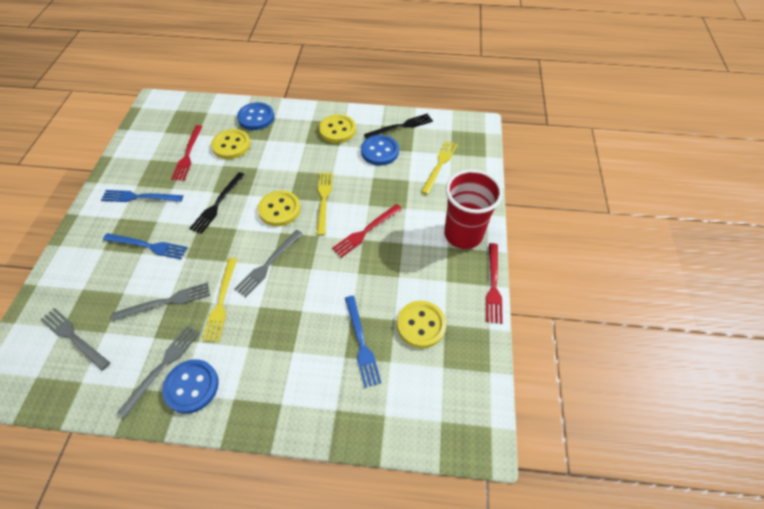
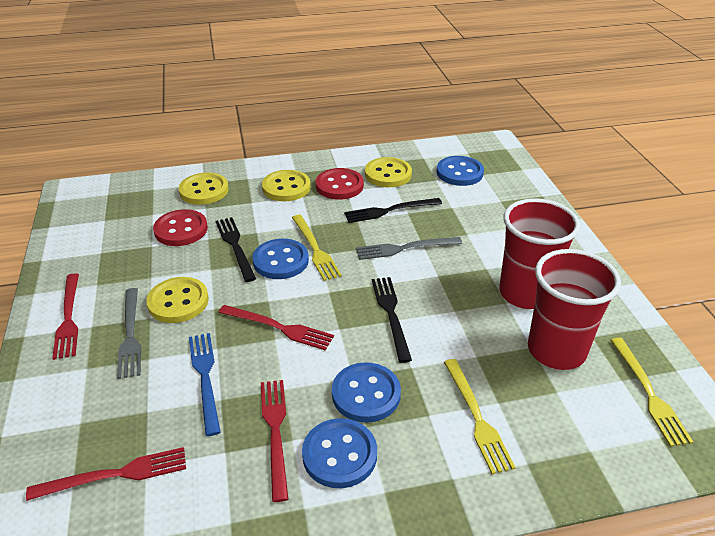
black fork: 2 -> 3
blue button: 3 -> 4
blue fork: 3 -> 1
grey fork: 4 -> 2
red button: 0 -> 2
red cup: 1 -> 2
red fork: 3 -> 4

